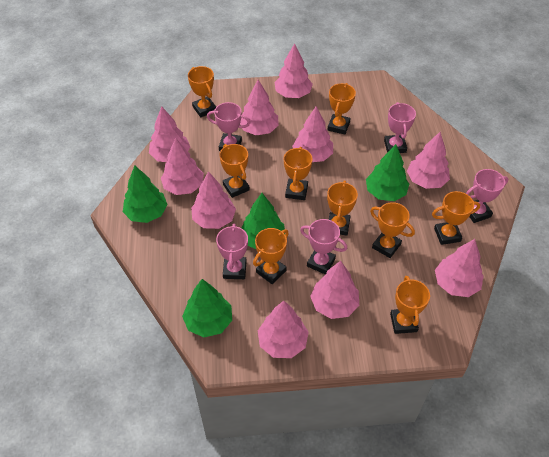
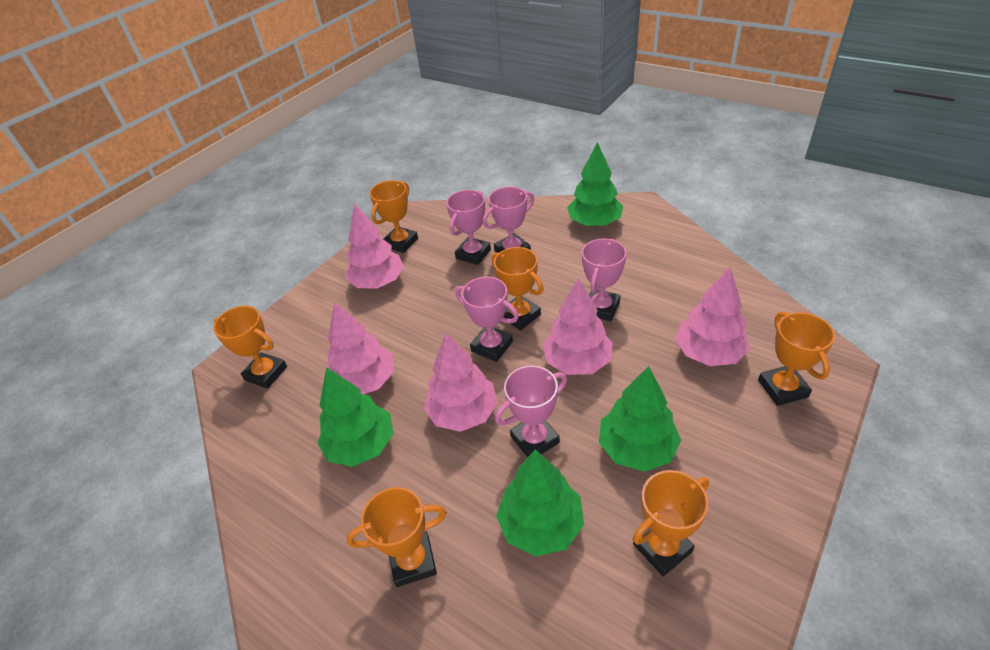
orange trophy: 9 -> 6
pink tree: 10 -> 5

